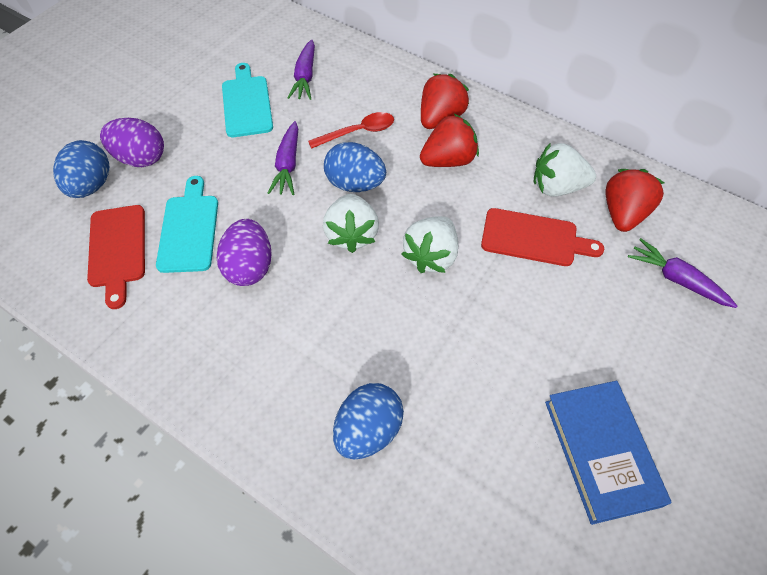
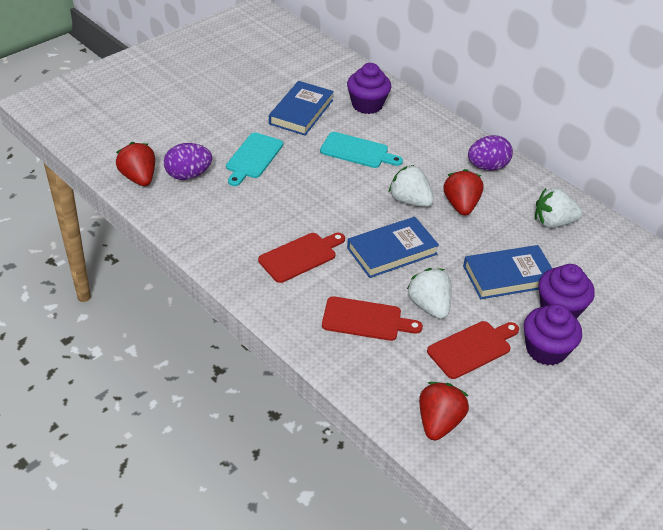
blue book: 1 -> 3
blue egg: 3 -> 0
purple carrot: 3 -> 0
purple cupcake: 0 -> 3
red cutting board: 2 -> 3
red spoon: 1 -> 0

